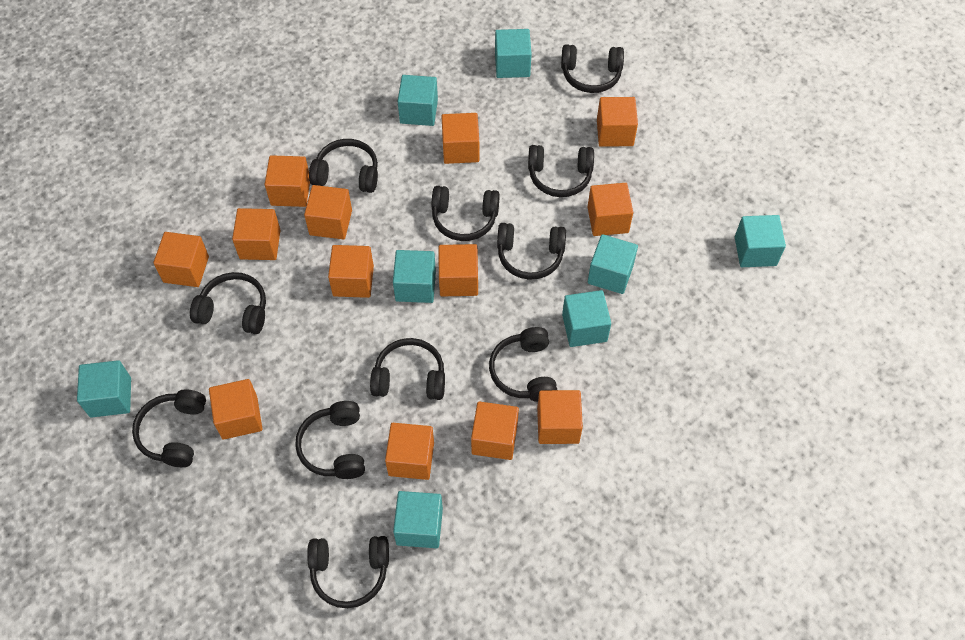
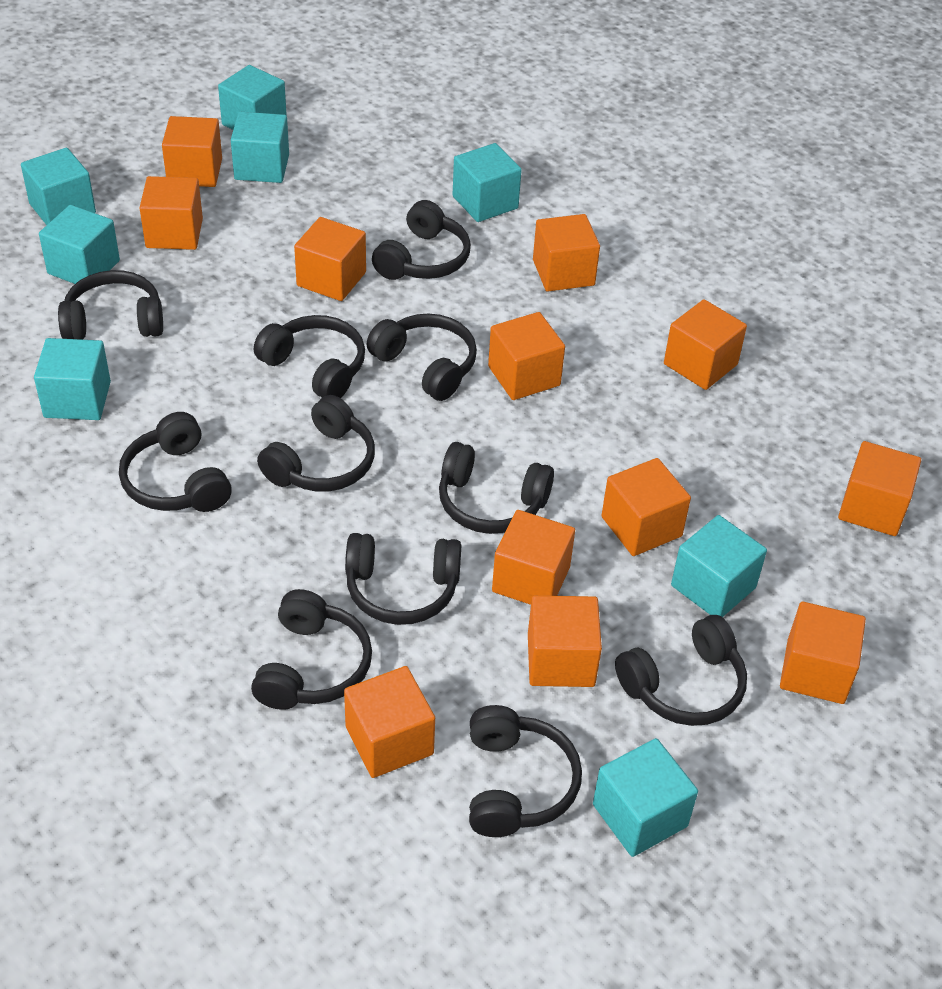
orange cube: 13 -> 12

